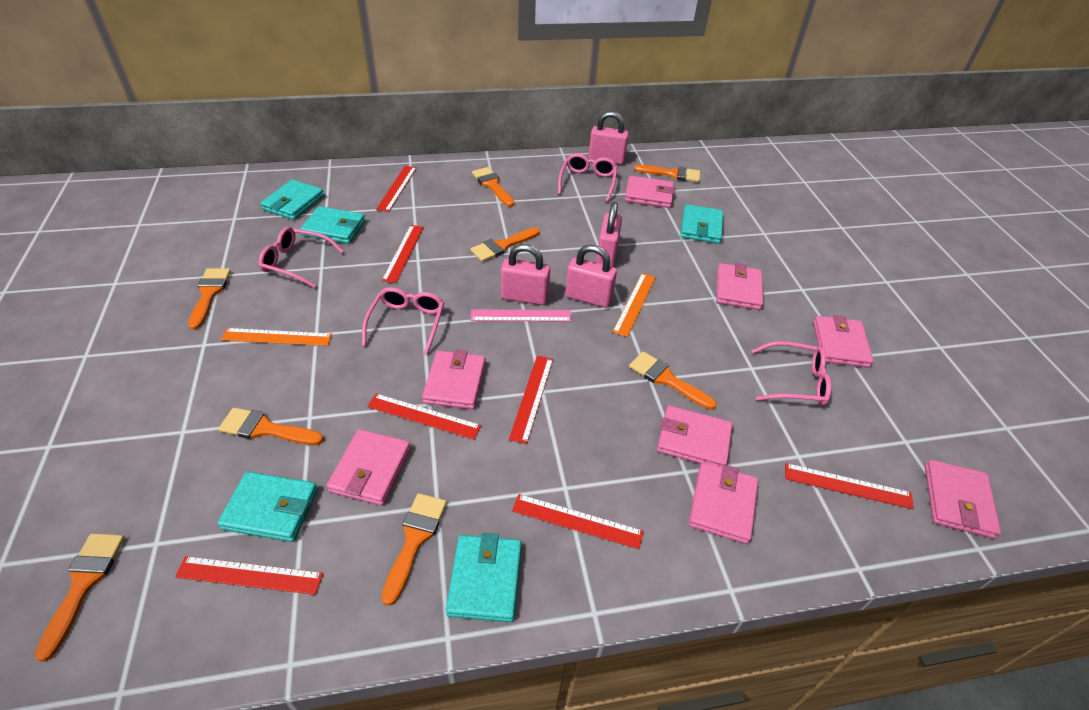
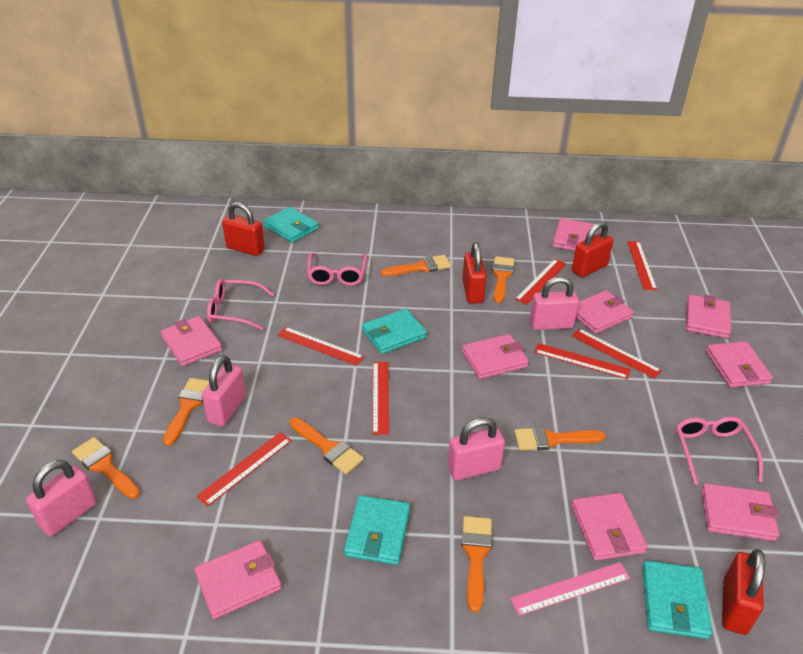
orange brush: 8 -> 7
orange ruler: 2 -> 0
pink glasses: 4 -> 3
pink wallet: 8 -> 9
red padlock: 0 -> 4
turquoise wallet: 5 -> 4

